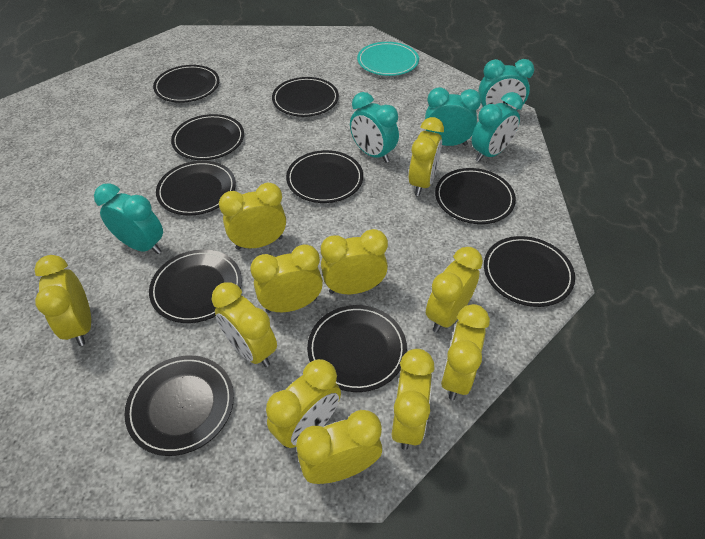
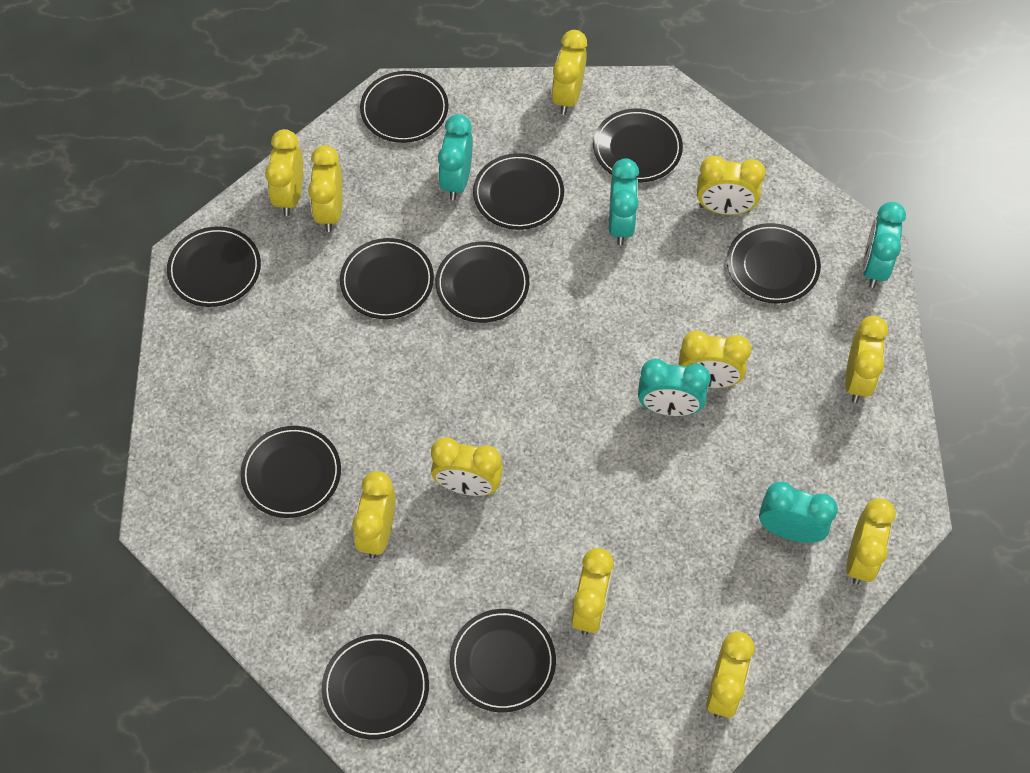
turquoise plate: 1 -> 0

